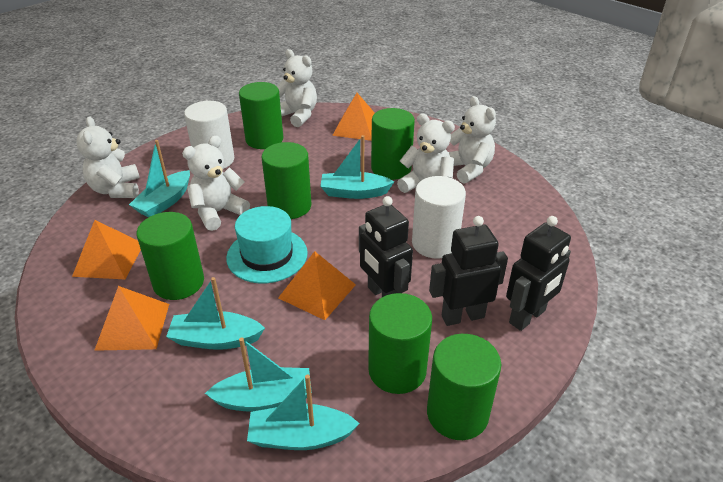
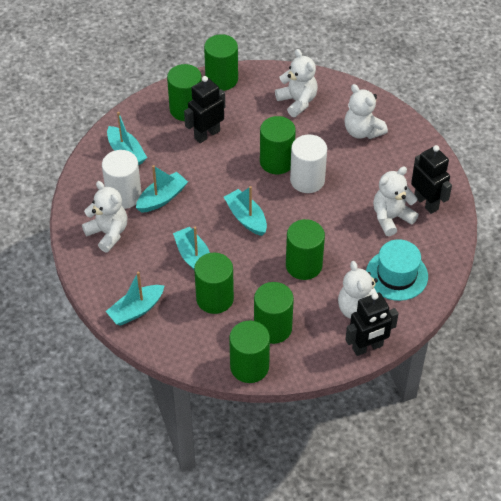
green cylinder: 6 -> 7
orange pyramid: 4 -> 0

